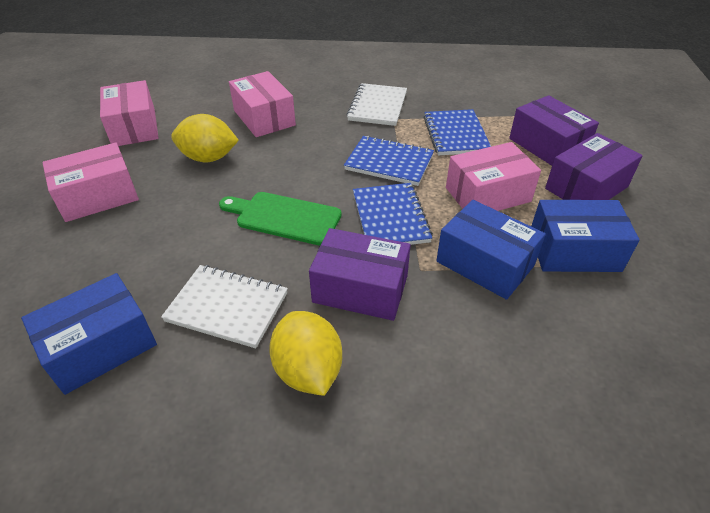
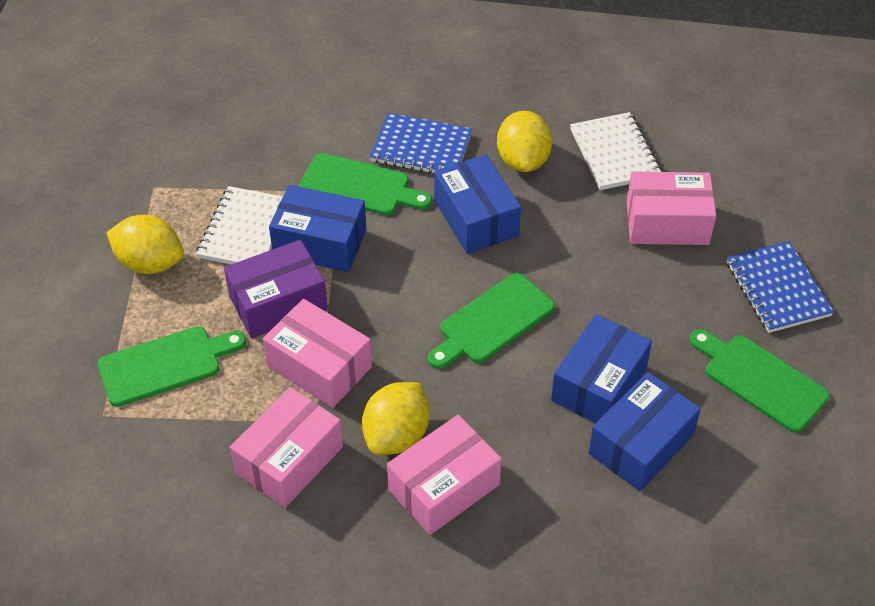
blue box: 3 -> 4
blue notebook: 3 -> 2
green cutting board: 1 -> 4
purple box: 3 -> 1
yellow lemon: 2 -> 3

